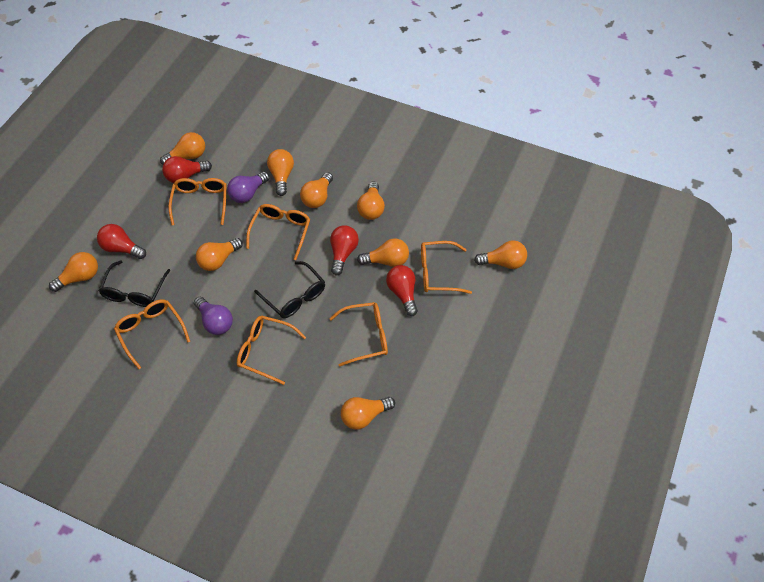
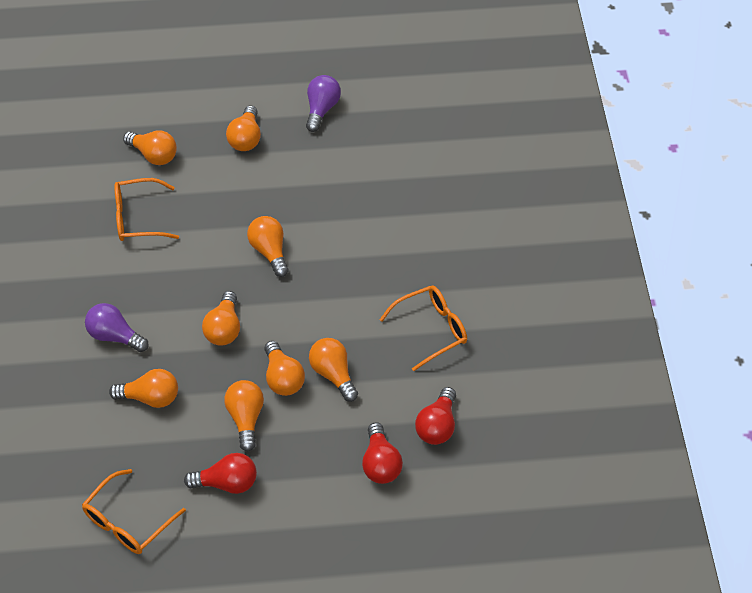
black glasses: 2 -> 0
orange glasses: 6 -> 3
orange light bulb: 9 -> 8
red light bulb: 4 -> 3

